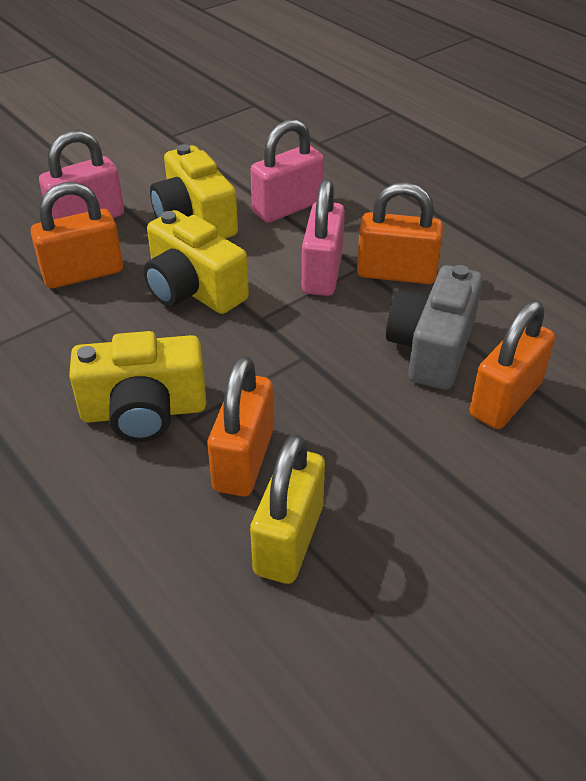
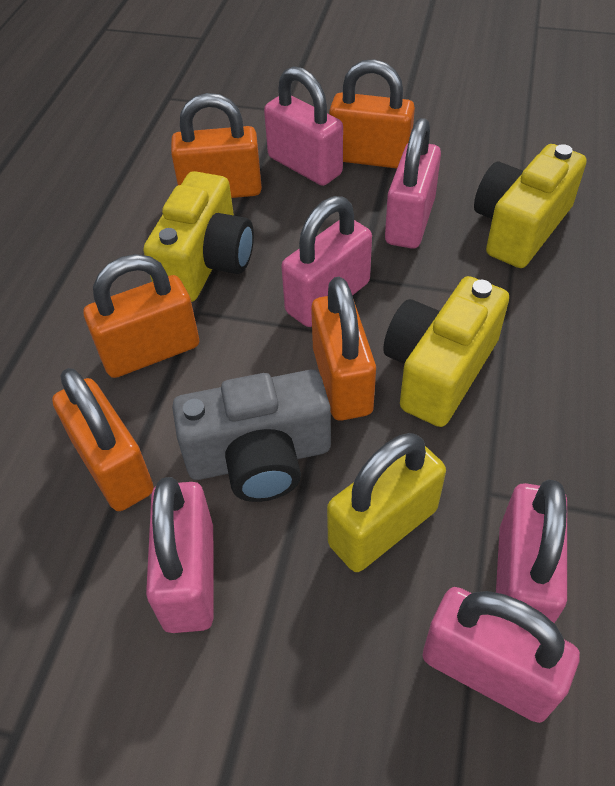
orange padlock: 4 -> 5
pink padlock: 3 -> 6

